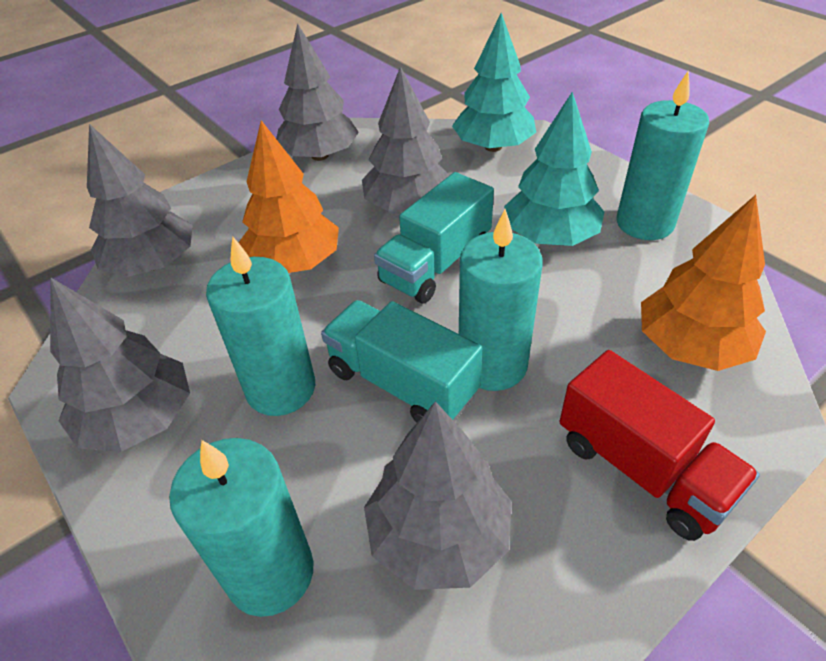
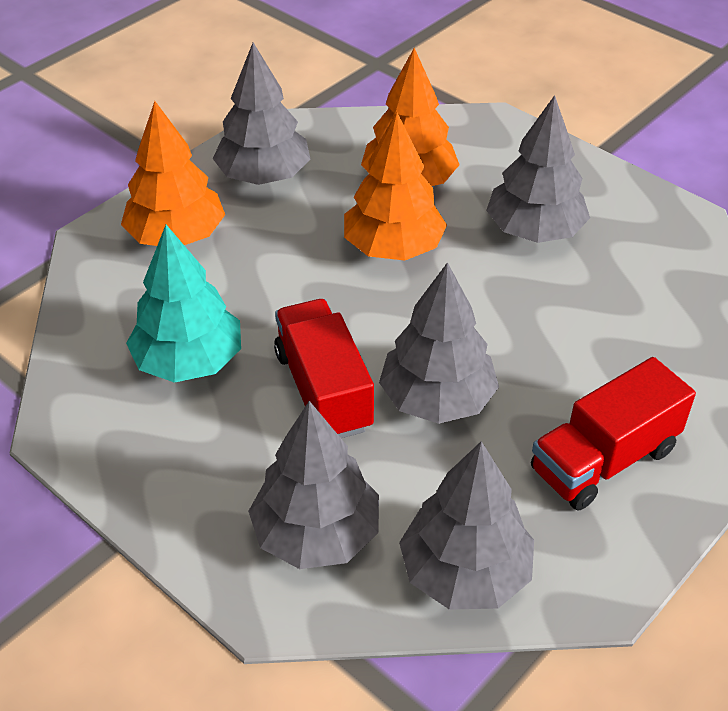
orange tree: 2 -> 3
red truck: 1 -> 2
turquoise candle: 4 -> 0
turquoise tree: 2 -> 1
turquoise truck: 2 -> 0

